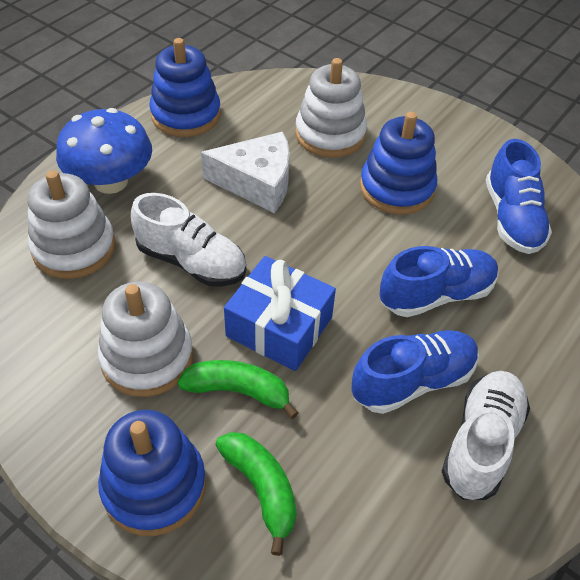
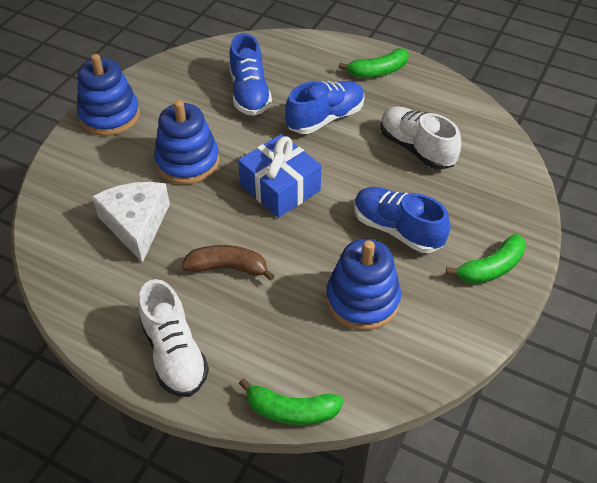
blue mushroom: 1 -> 0
brown banana: 0 -> 1
green banana: 2 -> 3
white stacking toy: 3 -> 0

